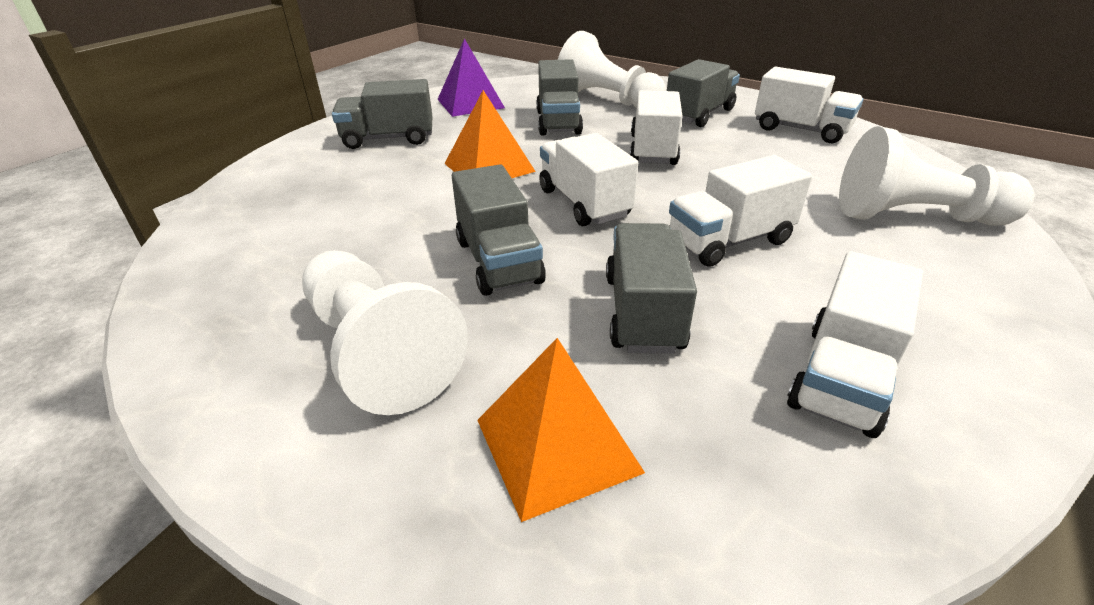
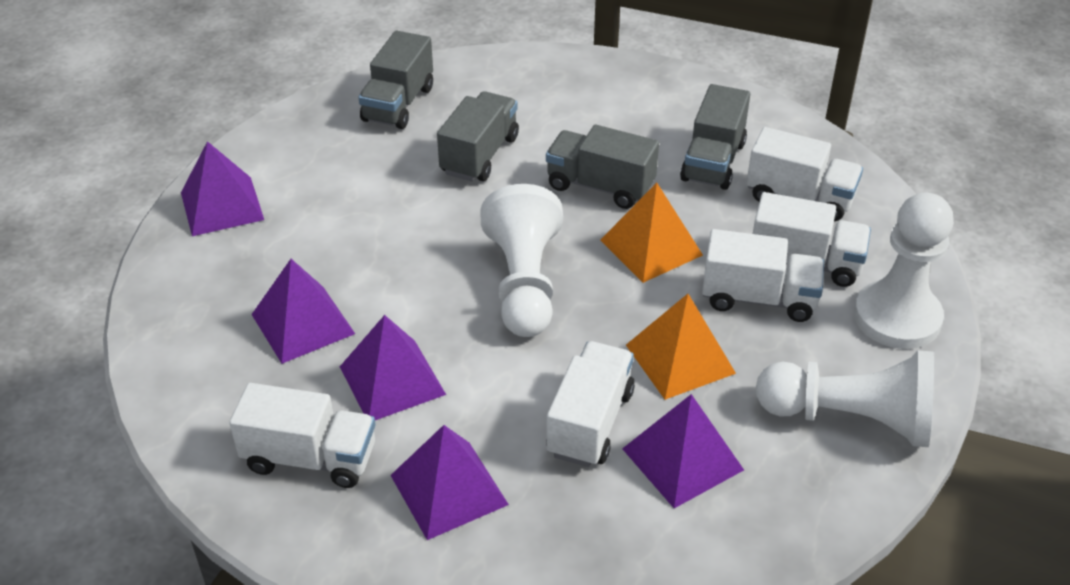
grey truck: 5 -> 4
purple pyramid: 1 -> 5

